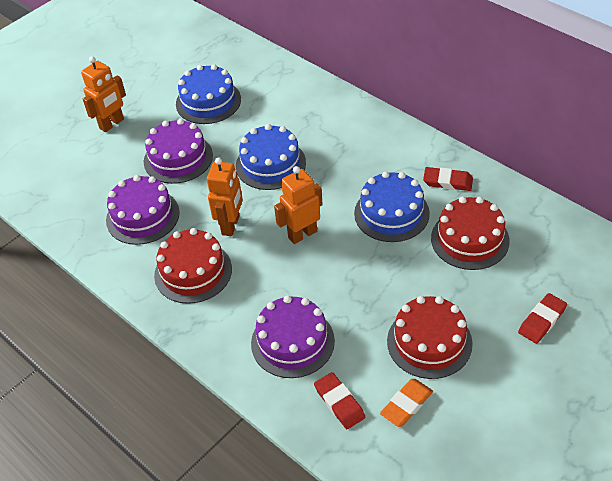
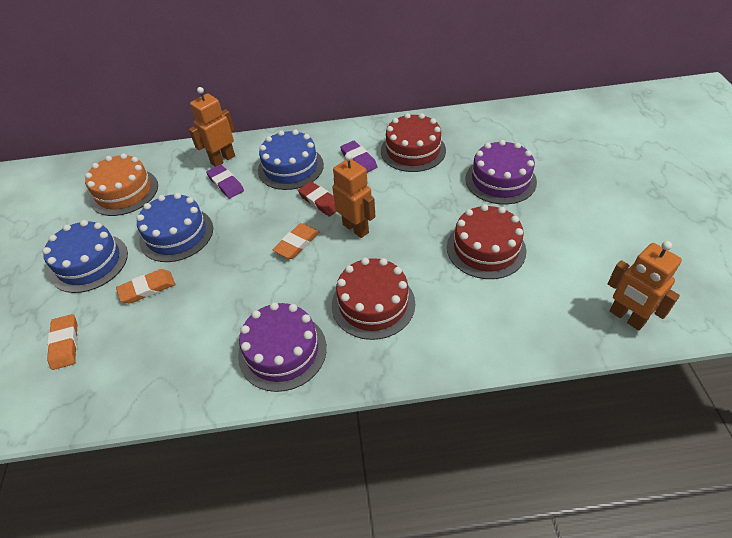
orange cake: 0 -> 1
orange eraser: 1 -> 3
purple cake: 3 -> 2
purple eraser: 0 -> 2
red eraser: 3 -> 1

